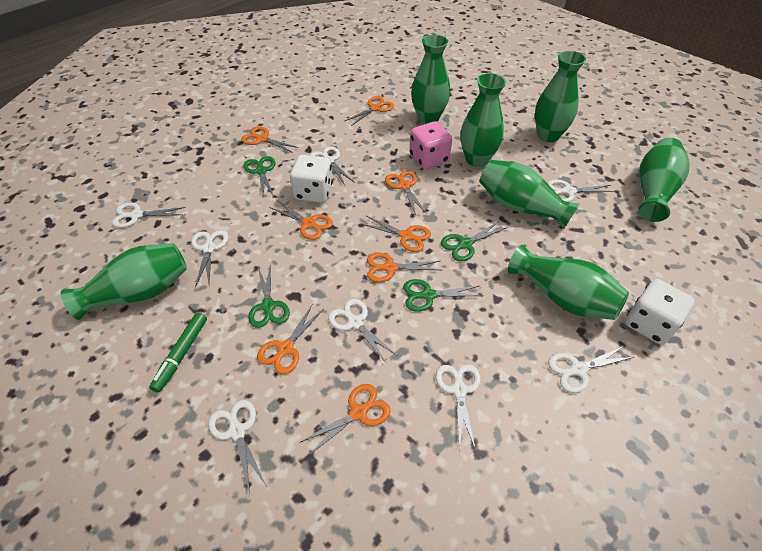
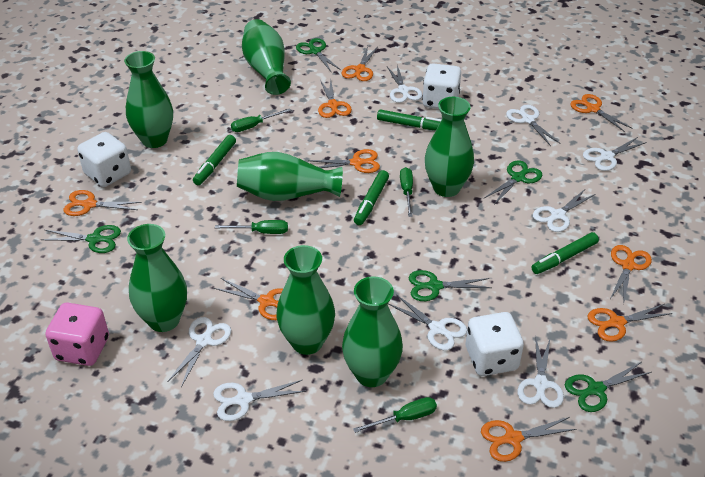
green marker: 1 -> 4
green scissors: 4 -> 5
green screwdriver: 0 -> 4
orange scissors: 8 -> 9
white dice: 2 -> 3

